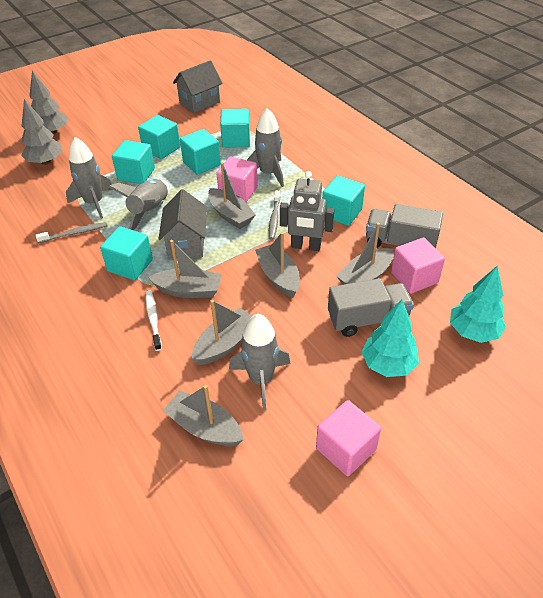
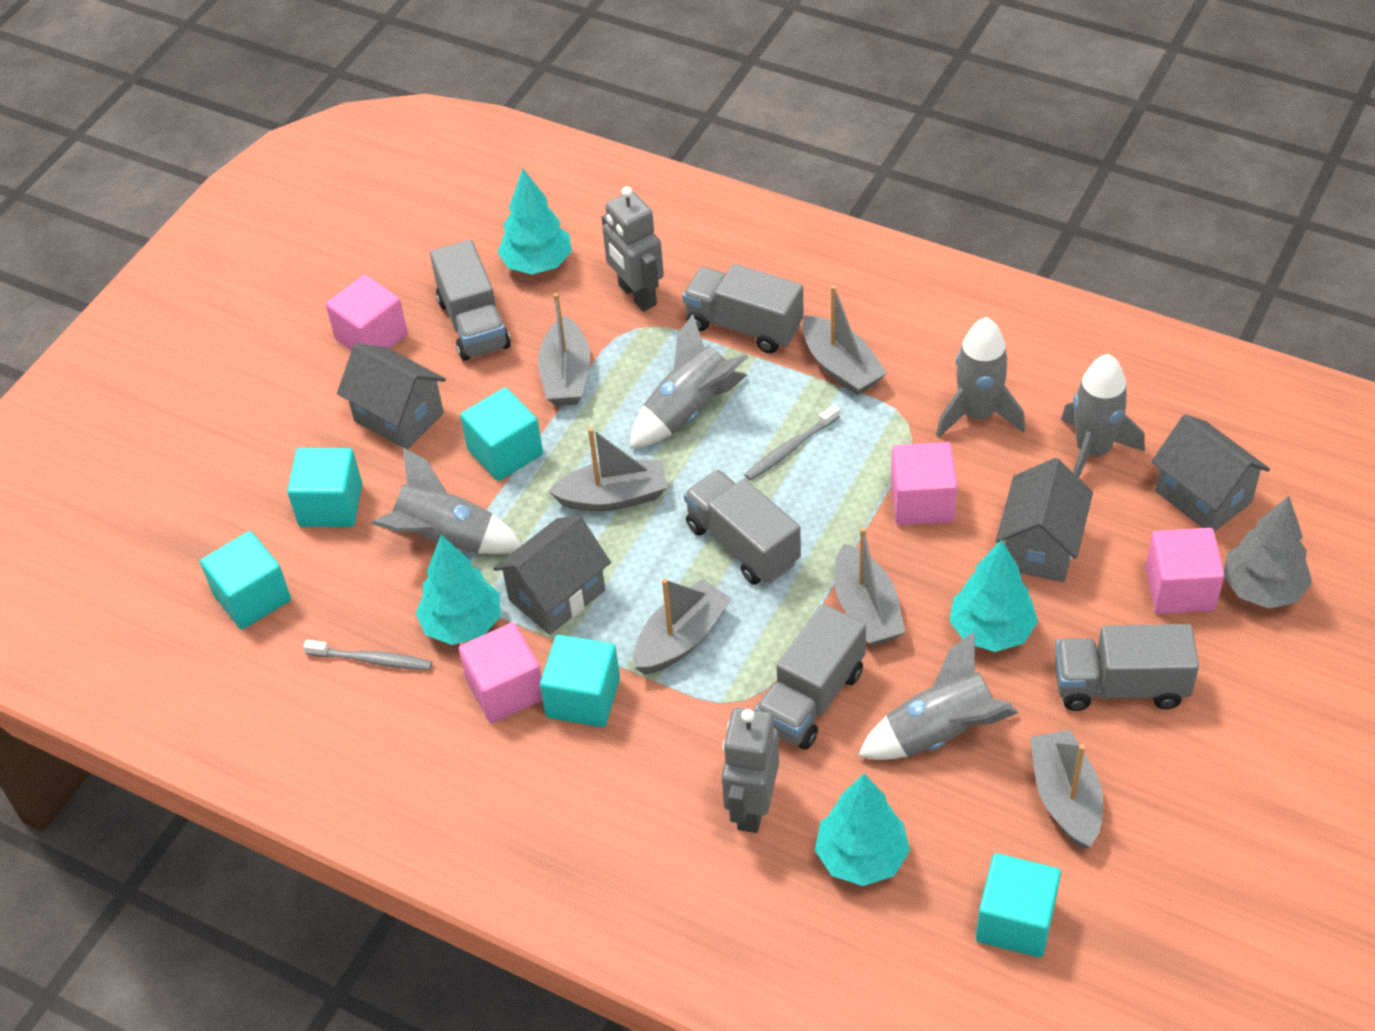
grey house: 2 -> 4
grey robot: 1 -> 2
grey rocket: 4 -> 5
grey tree: 2 -> 1
grey truck: 2 -> 5
pink cube: 3 -> 4
turquoise cube: 6 -> 5
turquoise tree: 2 -> 4
white toothbrush: 1 -> 0

